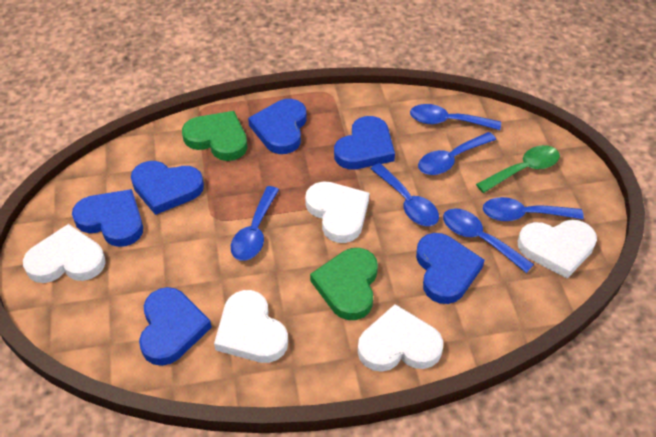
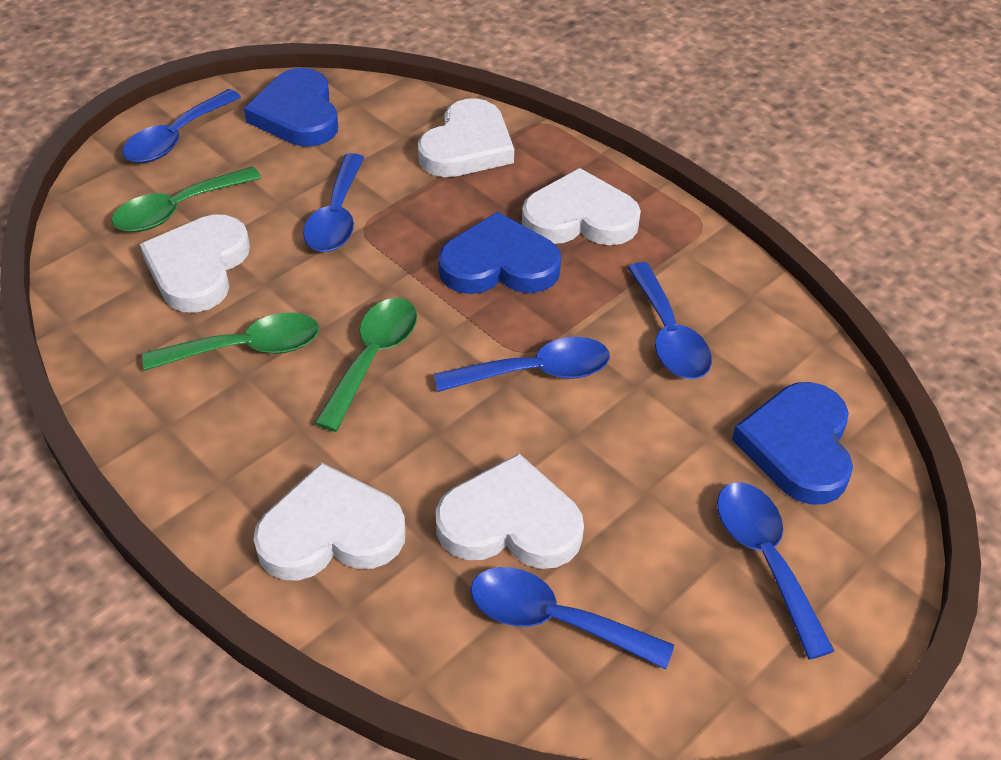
blue heart: 6 -> 3
green heart: 2 -> 0
green spoon: 1 -> 3

